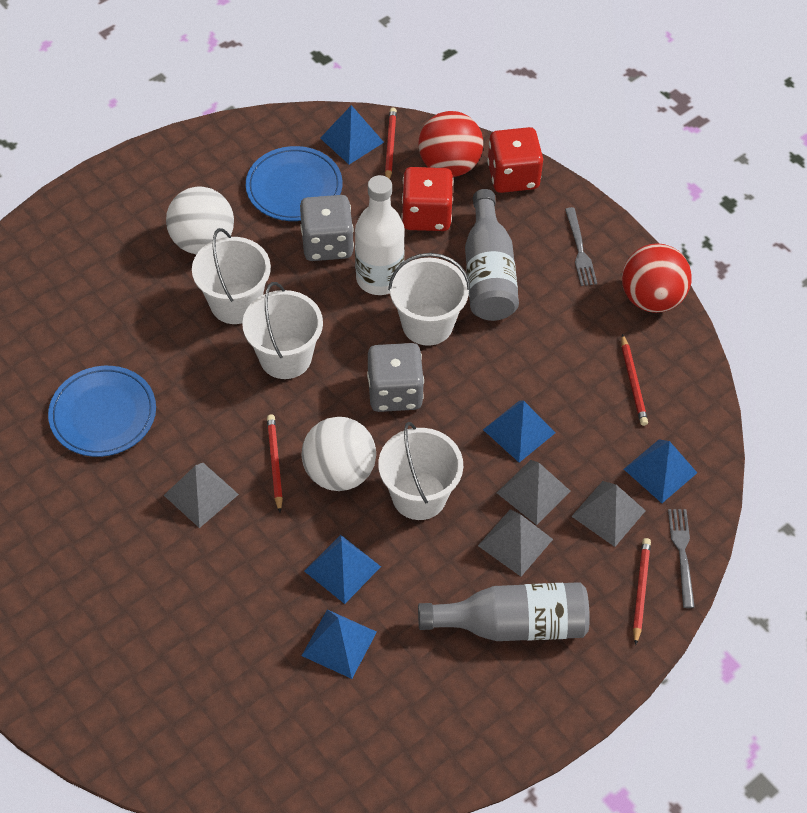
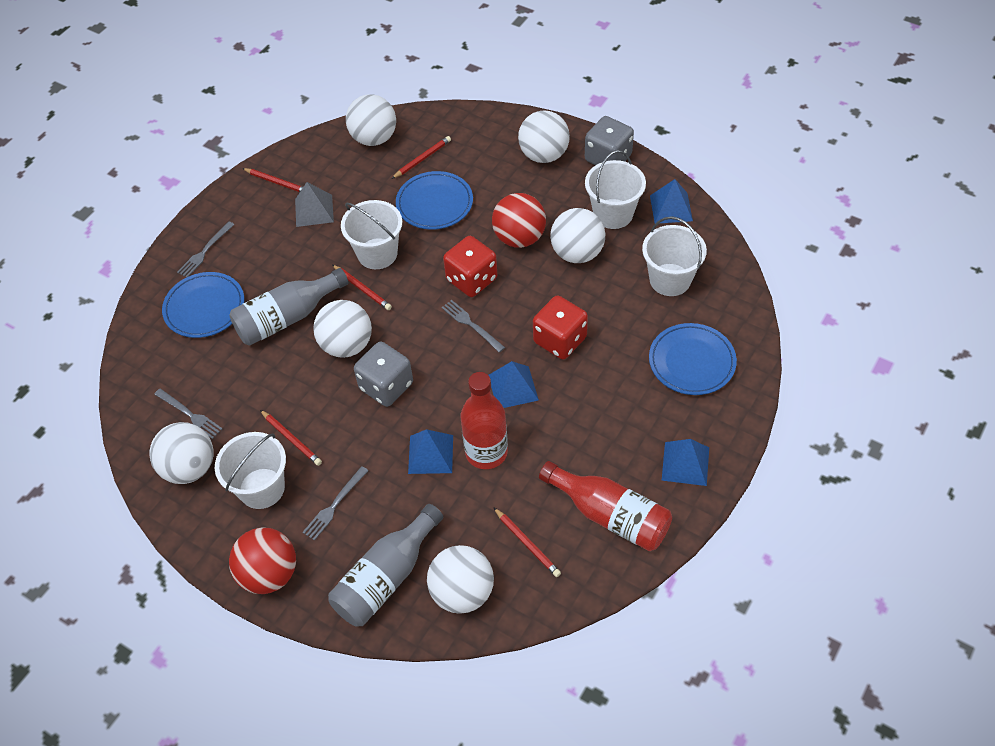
blue plate: 2 -> 3
blue pyramid: 5 -> 4
grey fork: 2 -> 4
grey pyramid: 4 -> 1
red bottle: 0 -> 2
red pencil: 4 -> 5
white ball: 2 -> 6
white bottle: 1 -> 0

